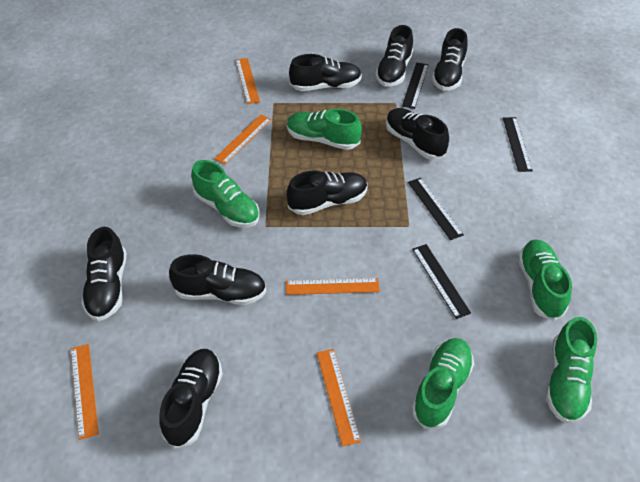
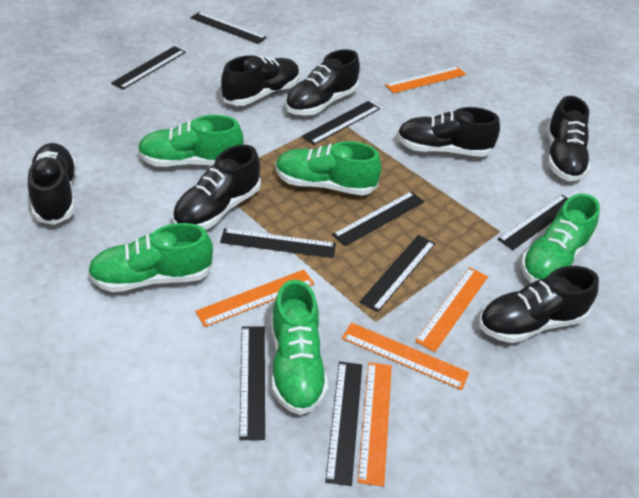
black ruler: 4 -> 9
black shoe: 8 -> 7

